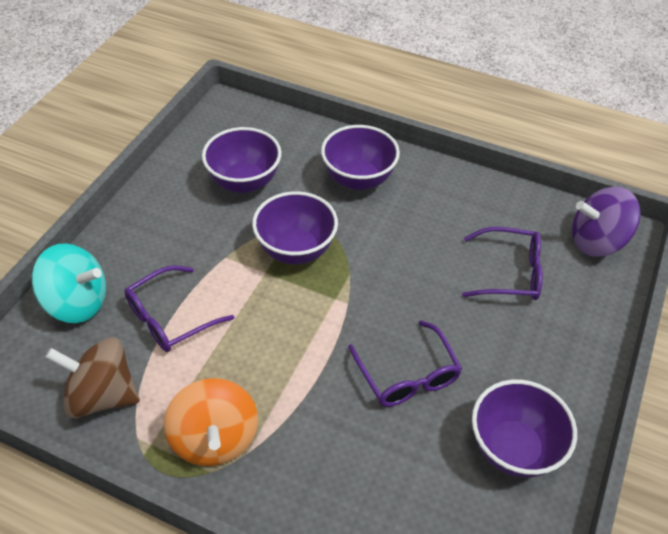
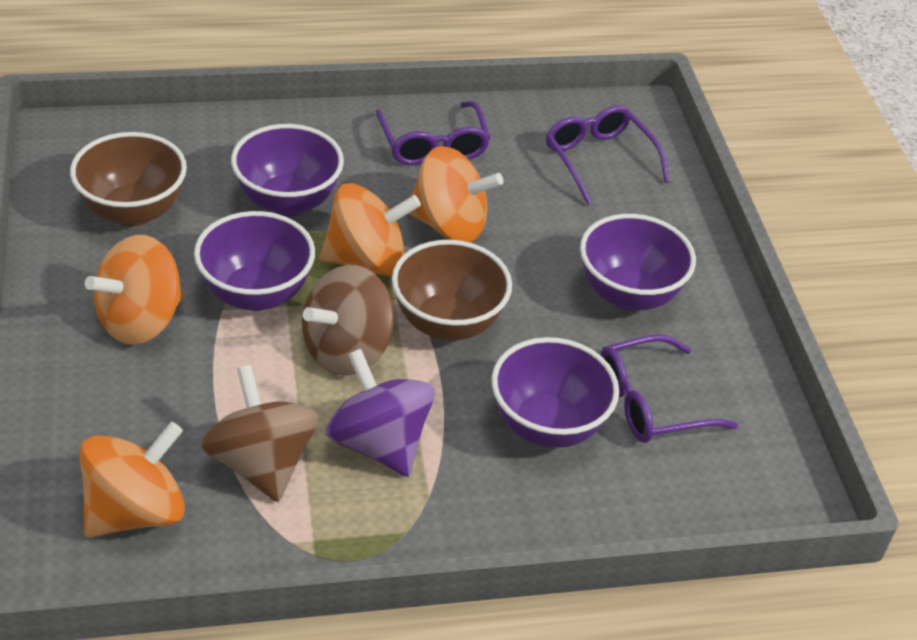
brown bowl: 0 -> 2
brown spinning top: 1 -> 2
orange spinning top: 1 -> 4
turquoise spinning top: 1 -> 0

